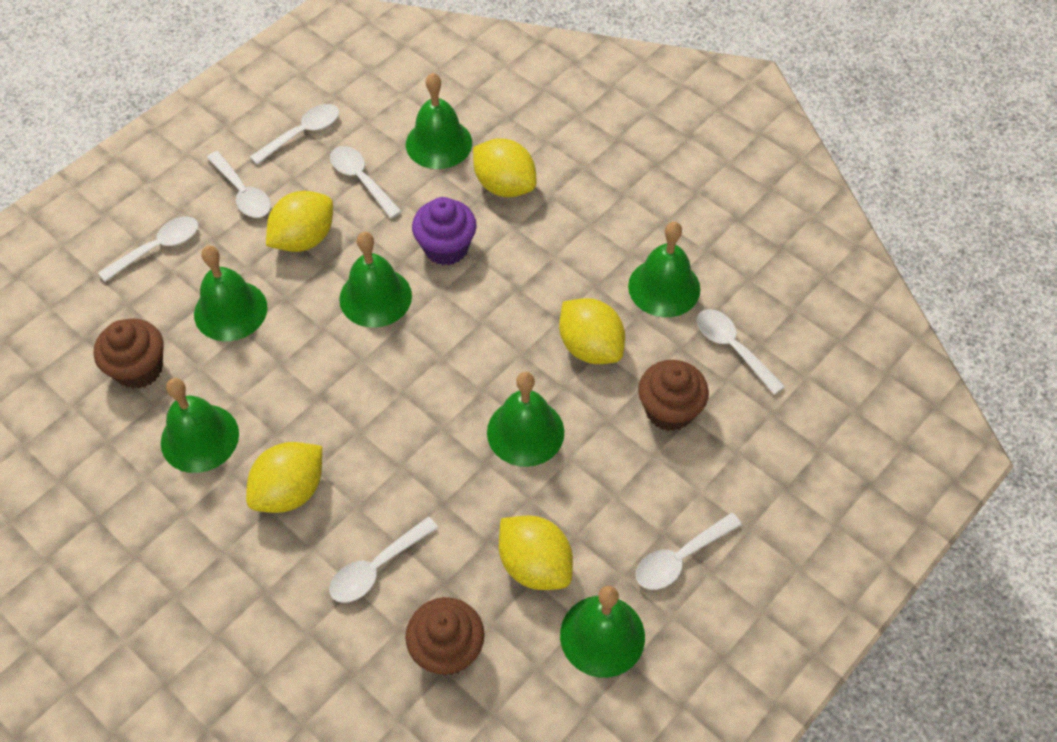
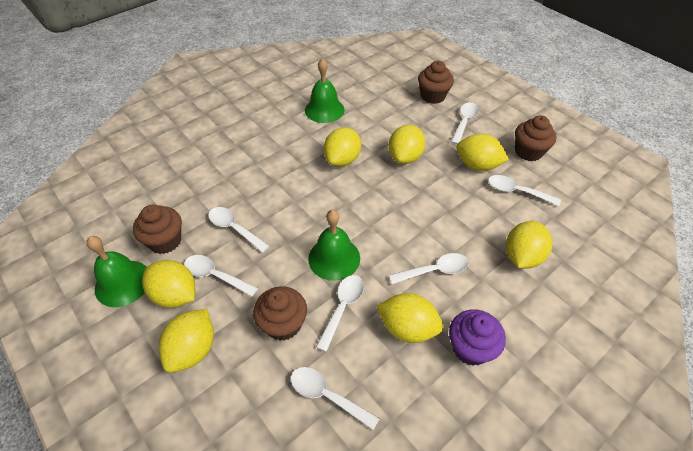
brown cupcake: 3 -> 4
green bell: 7 -> 3
yellow lemon: 5 -> 7

